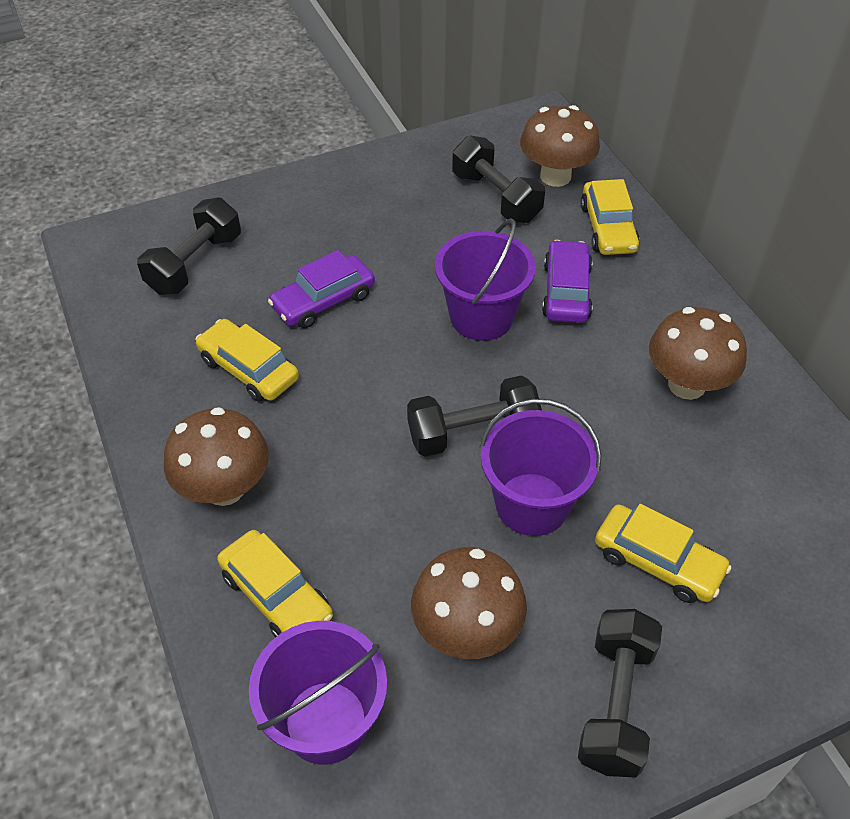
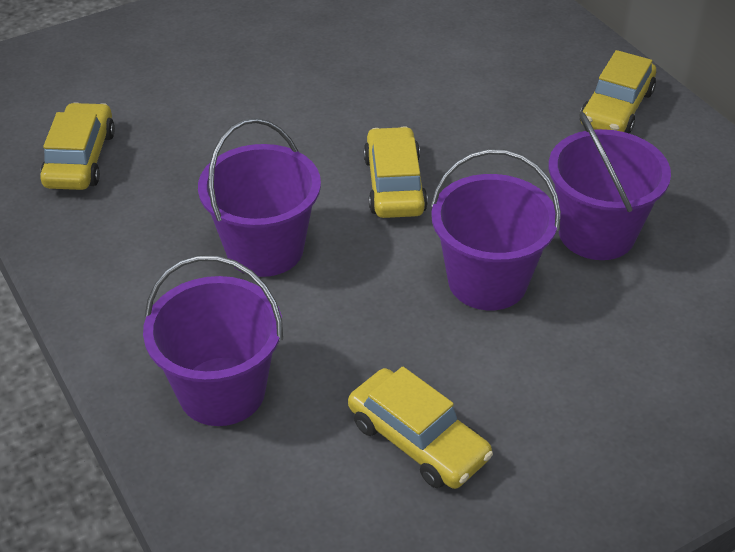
black dumbbell: 4 -> 0
brown mushroom: 4 -> 0
purple bucket: 3 -> 4
purple car: 2 -> 0

